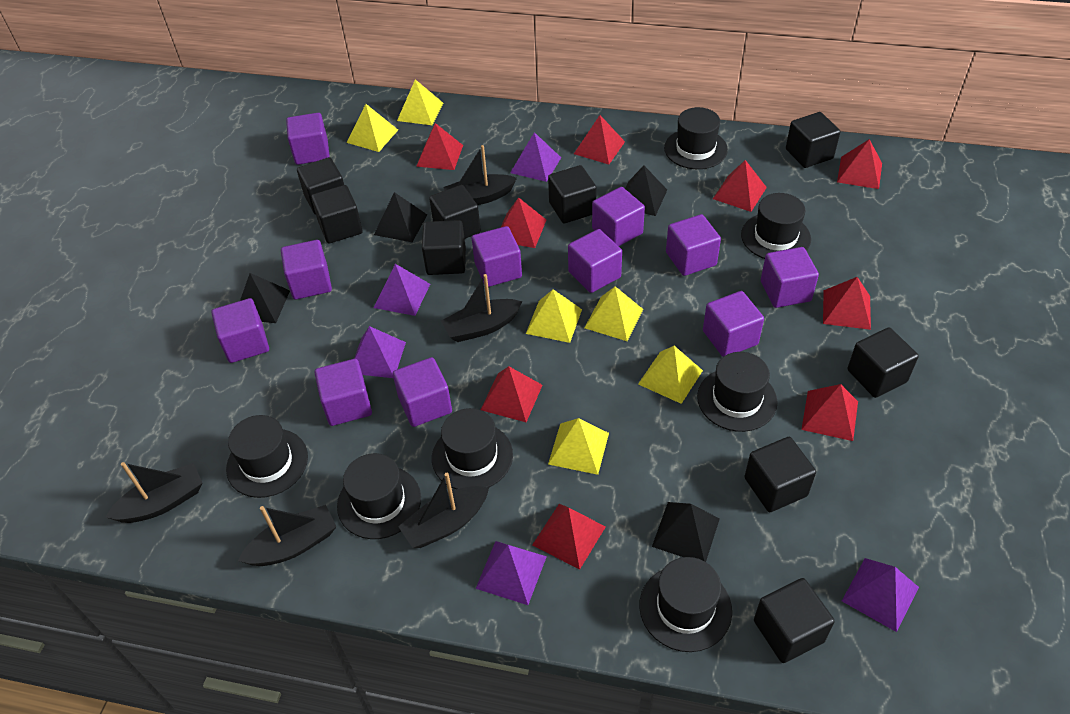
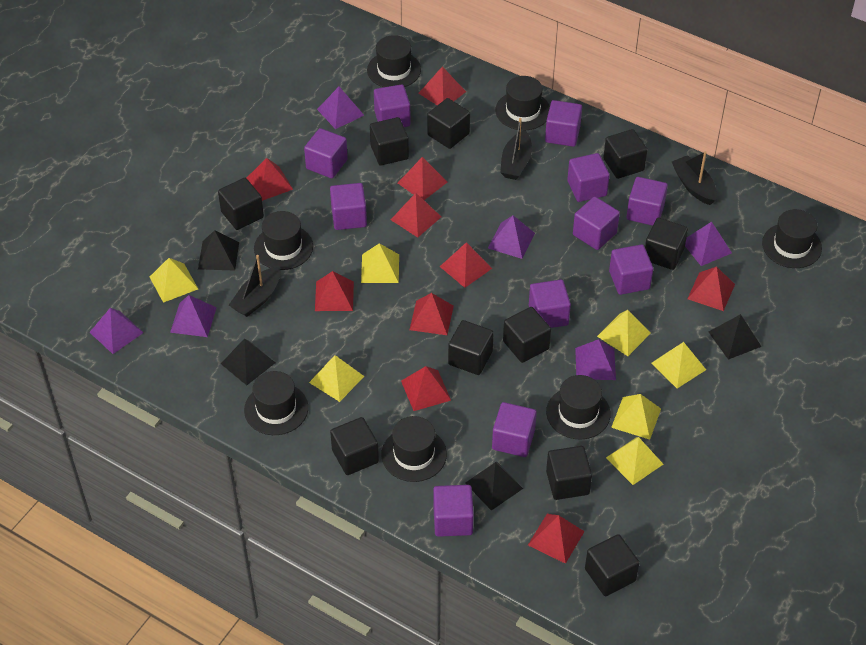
black boat: 5 -> 3
black cube: 9 -> 10
purple pyramid: 5 -> 6
red pyramid: 9 -> 10
yellow pyramid: 6 -> 7

